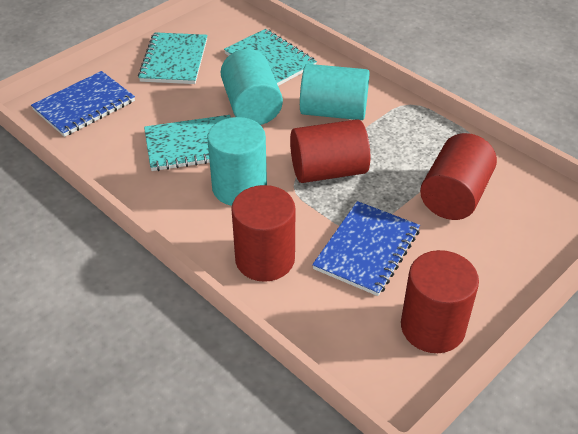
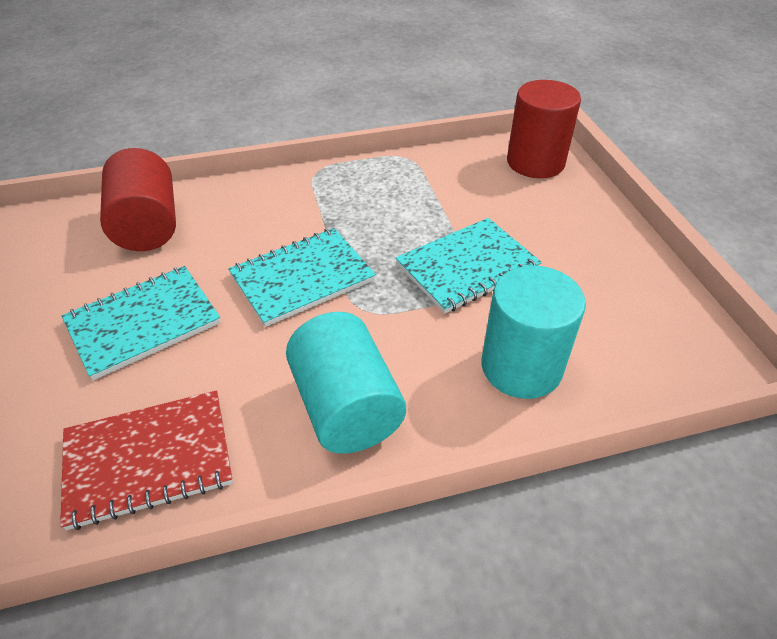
blue notebook: 2 -> 0
red cylinder: 4 -> 2
red notebook: 0 -> 1
turquoise cylinder: 3 -> 2

